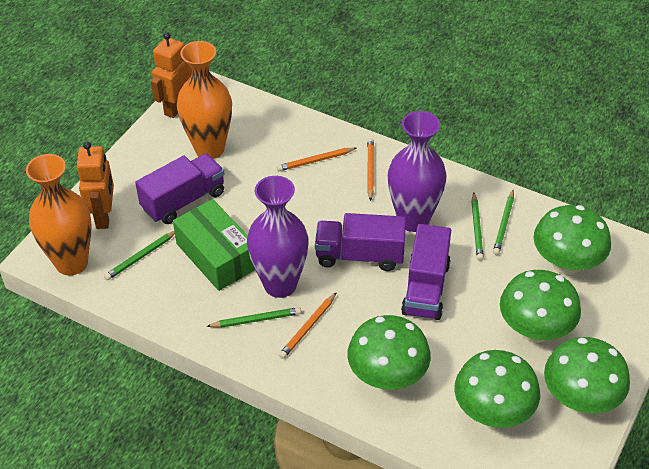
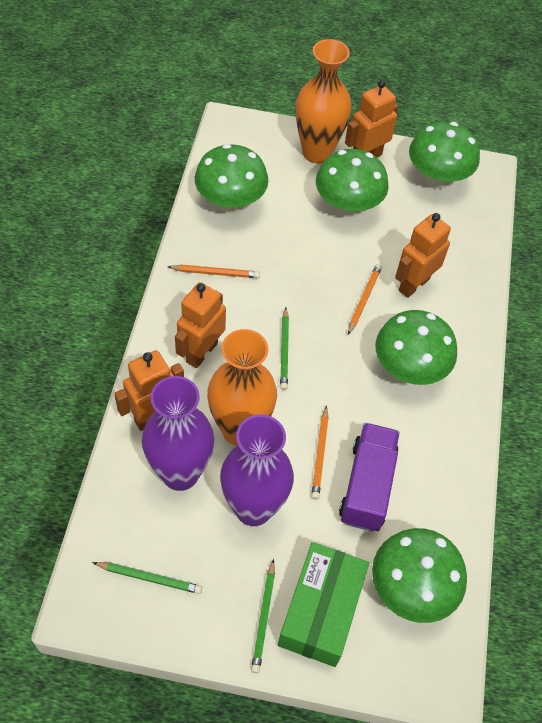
green pencil: 4 -> 3
orange robot: 2 -> 4
purple truck: 3 -> 1

